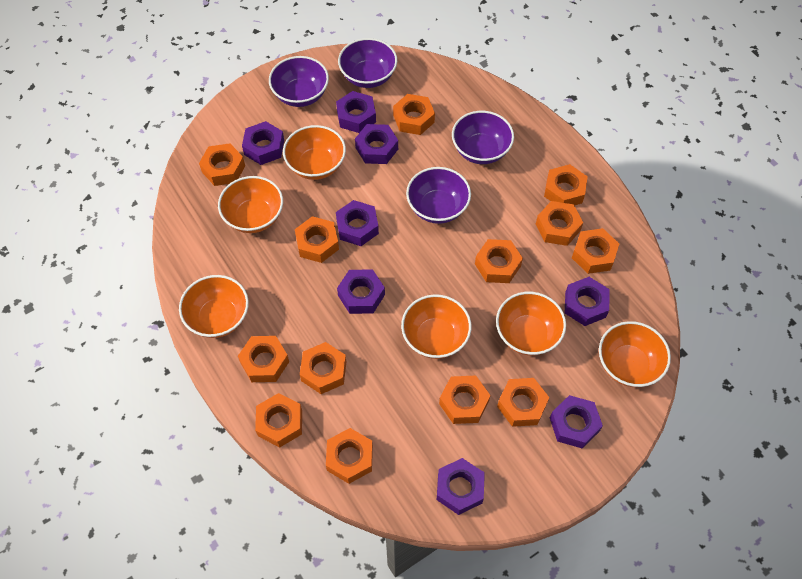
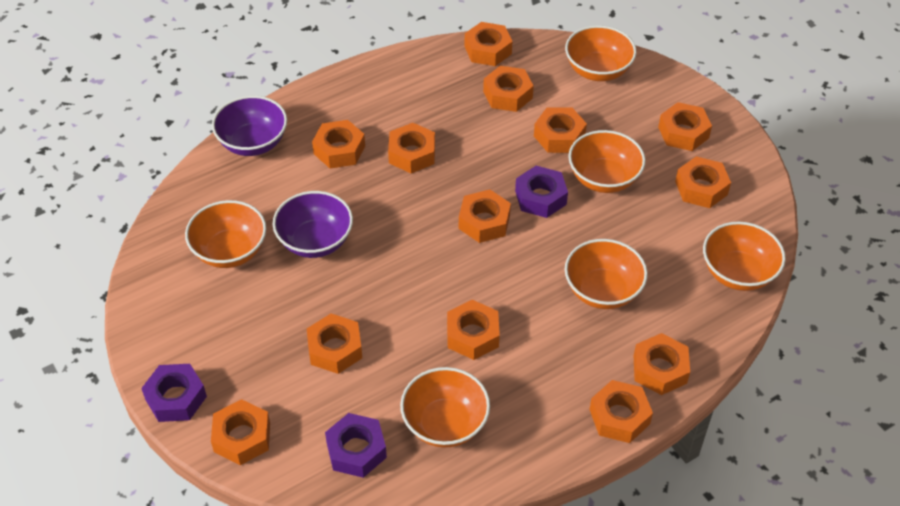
purple bowl: 4 -> 2
purple nut: 8 -> 3

